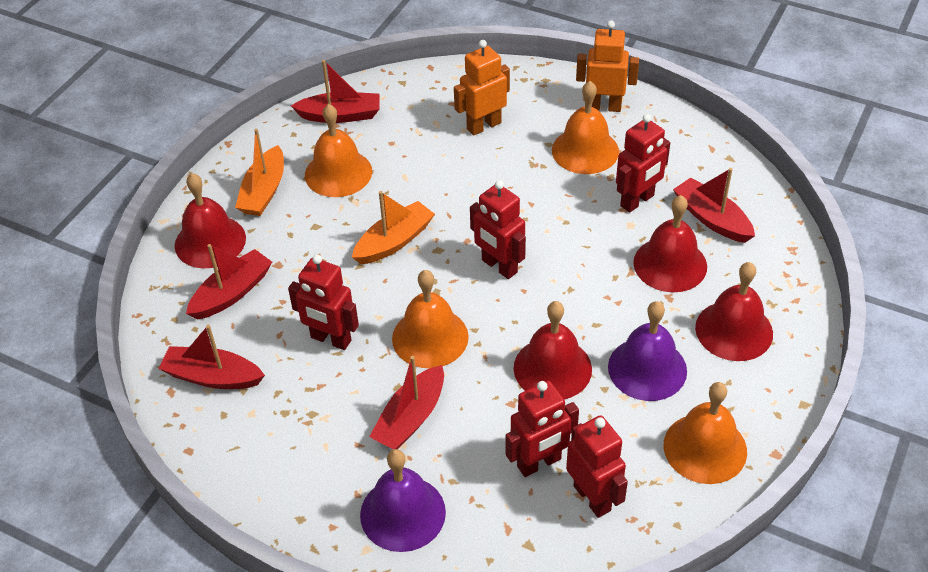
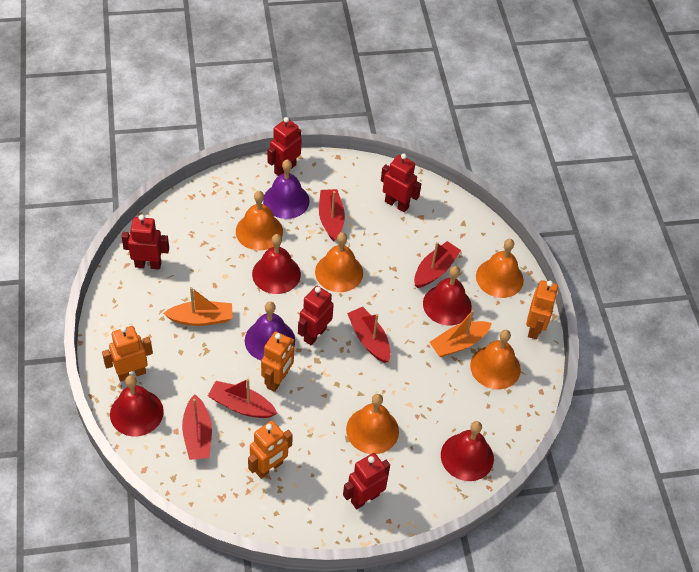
orange bell: 4 -> 5
orange robot: 2 -> 4

